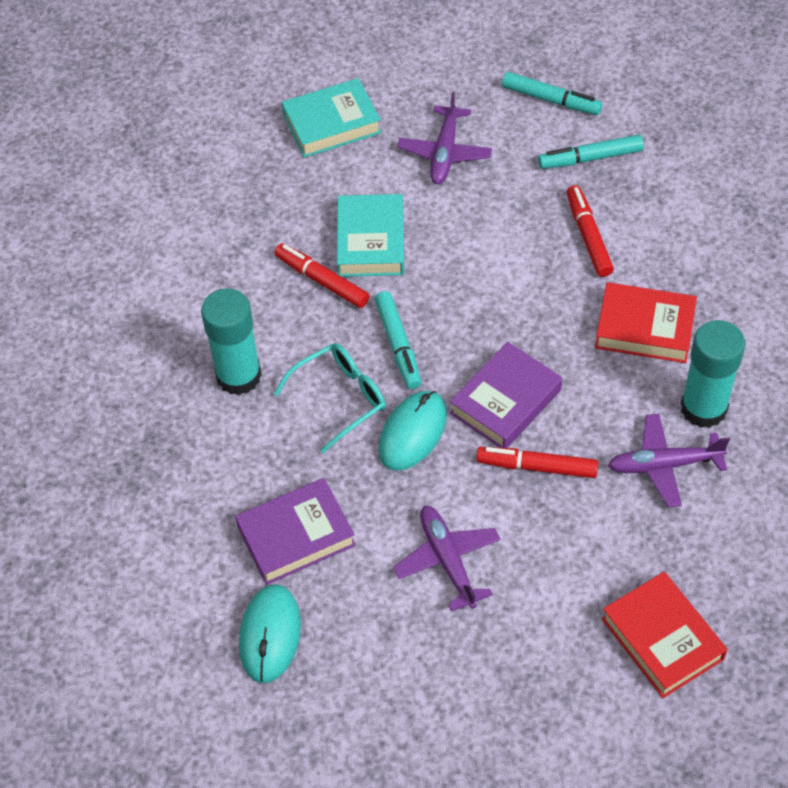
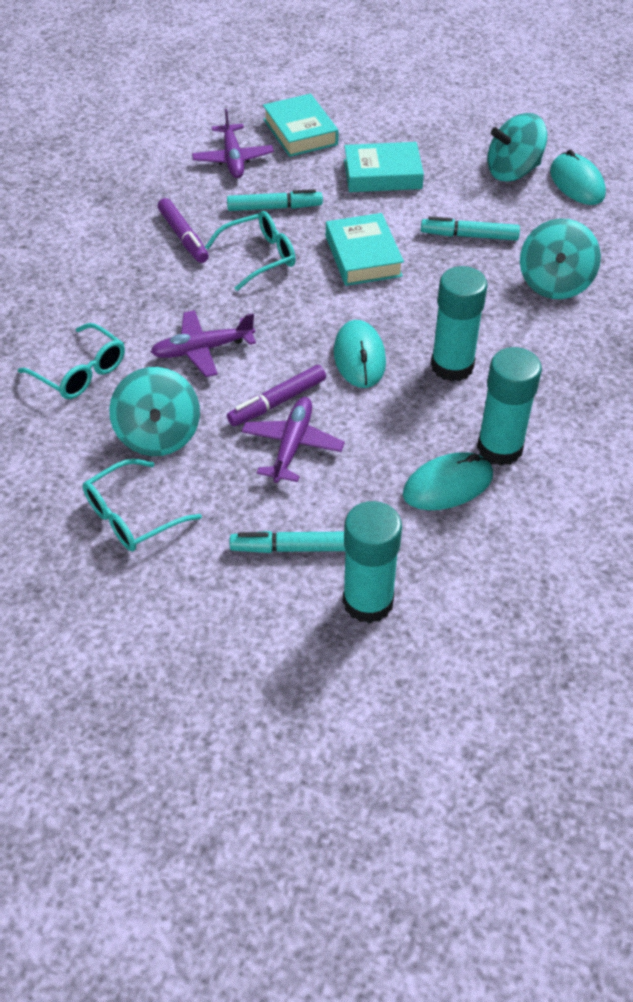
purple book: 2 -> 0
purple marker: 0 -> 2
red book: 2 -> 0
red marker: 3 -> 0
turquoise book: 2 -> 3
turquoise glasses: 1 -> 3
turquoise glue stick: 2 -> 3
turquoise mouse: 2 -> 3
turquoise spinning top: 0 -> 3

